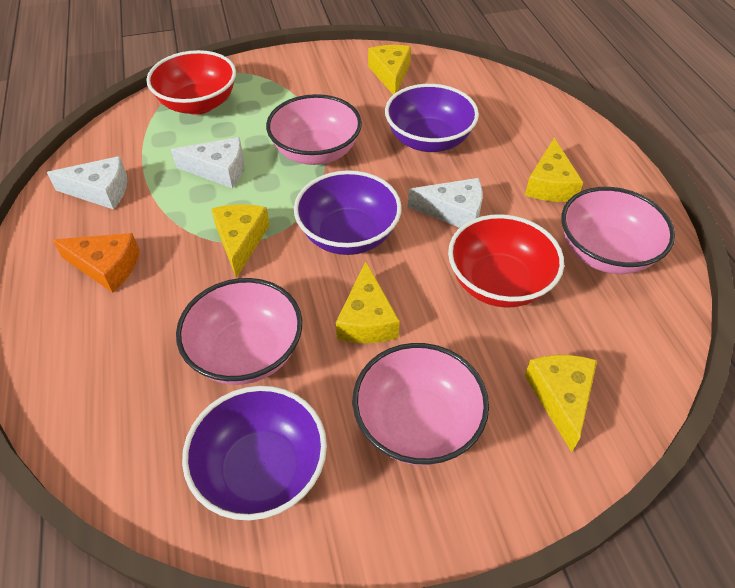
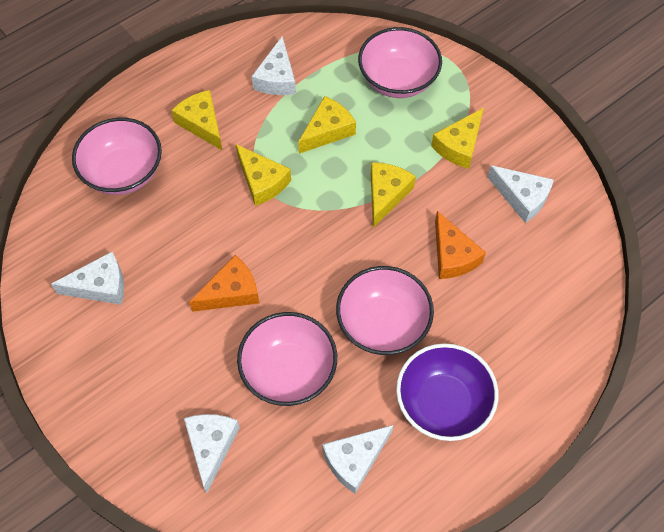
orange cheese: 1 -> 2
purple bowl: 3 -> 1
red bowl: 2 -> 0
white cheese: 3 -> 5

